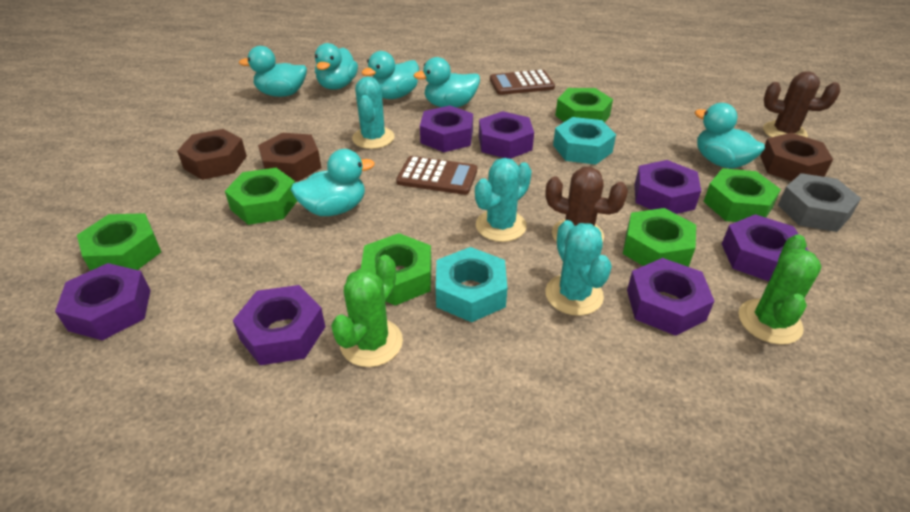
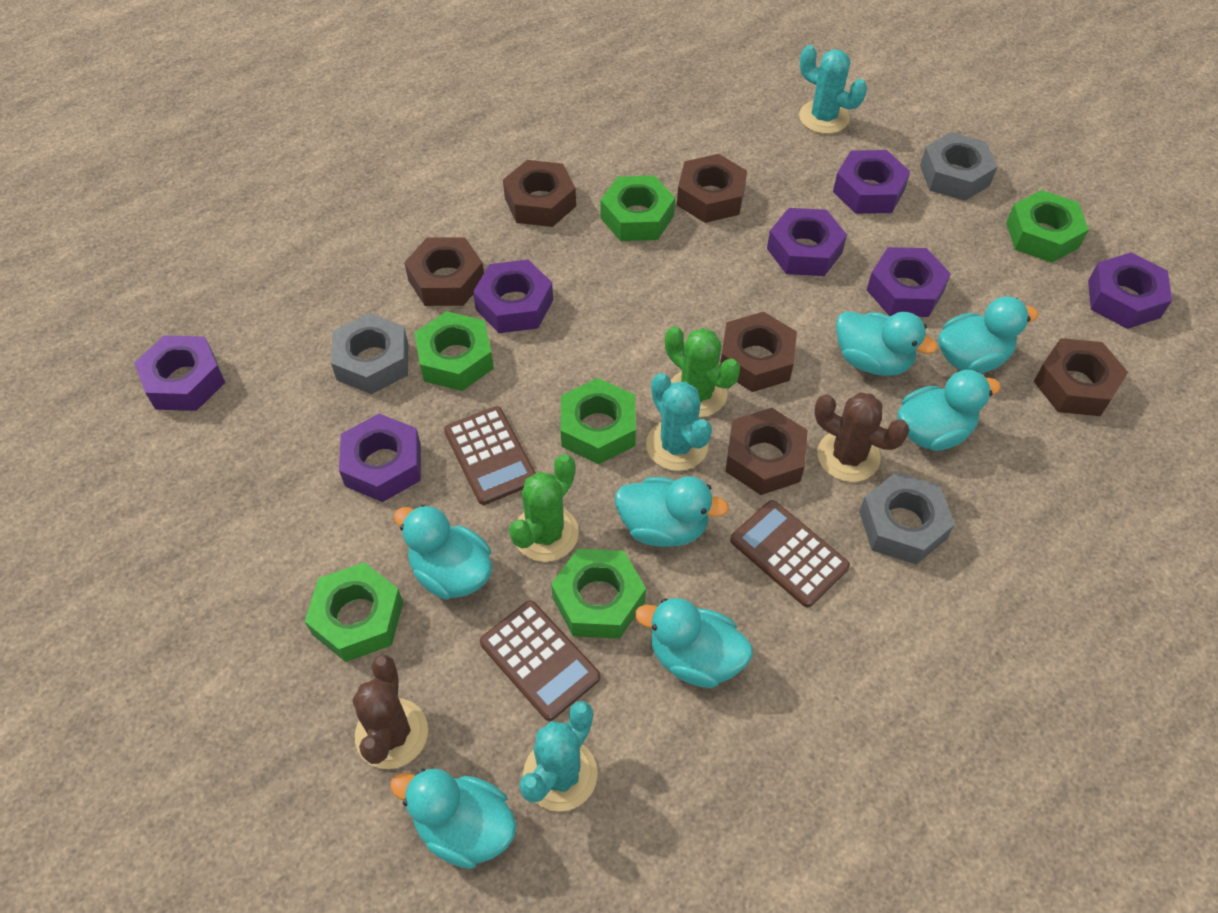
brown calculator: 2 -> 3
brown nut: 3 -> 6
grey nut: 1 -> 3
turquoise duck: 6 -> 7
turquoise nut: 2 -> 0

